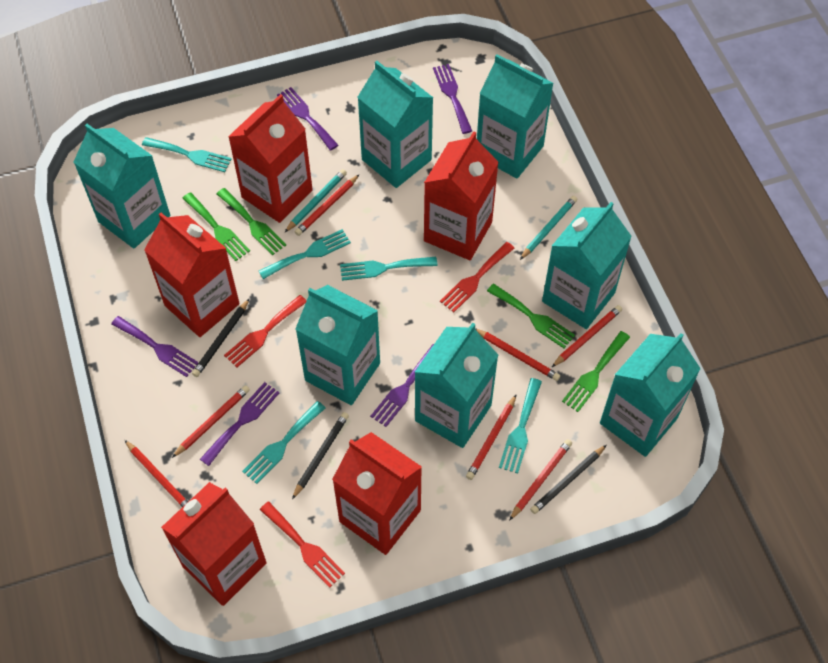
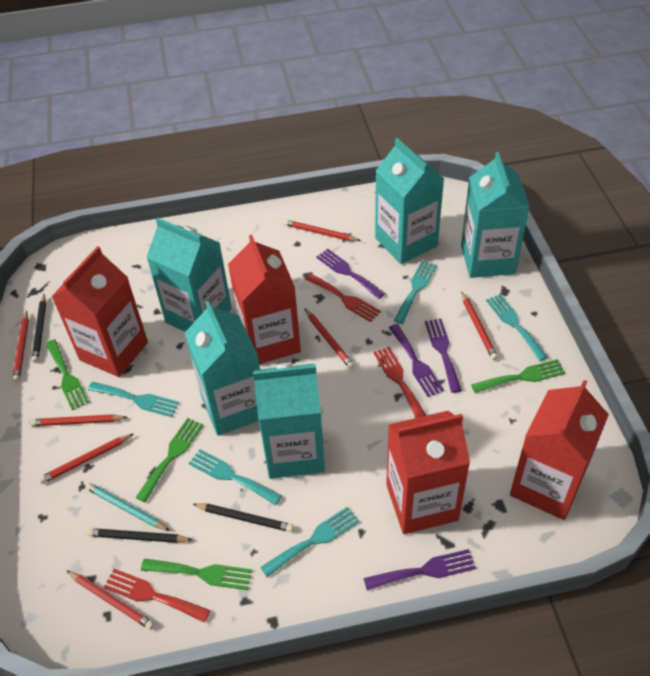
purple fork: 5 -> 4
red carton: 5 -> 4
turquoise carton: 7 -> 5
turquoise pencil: 2 -> 1

